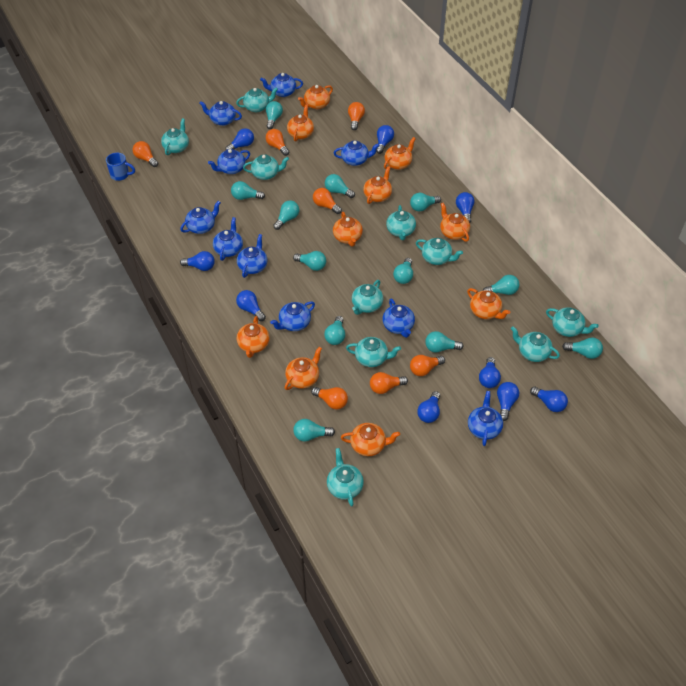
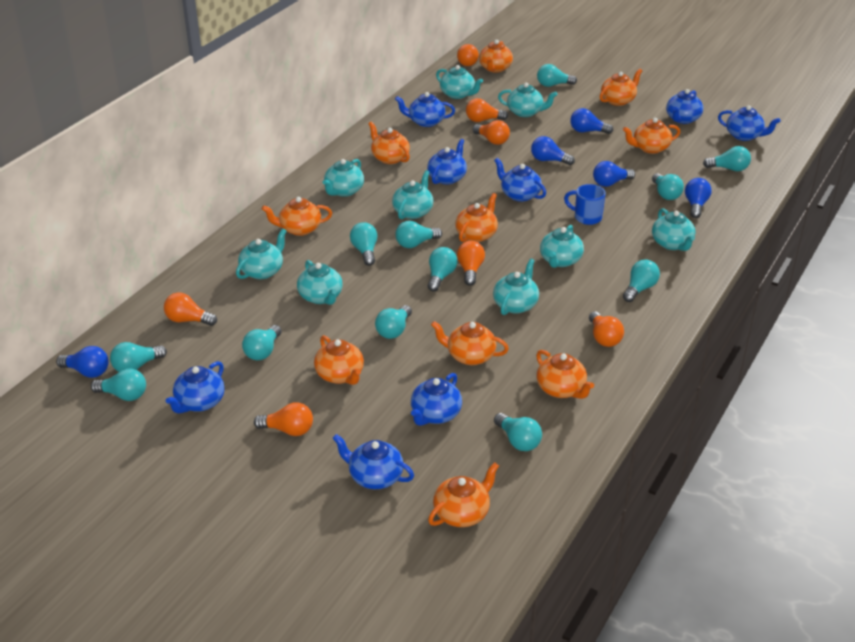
blue light bulb: 9 -> 5
blue teapot: 10 -> 8
turquoise teapot: 10 -> 9

